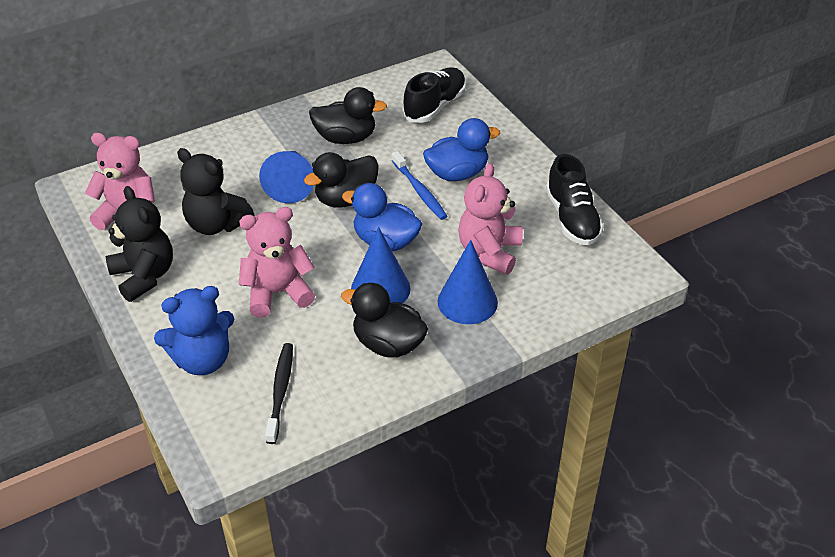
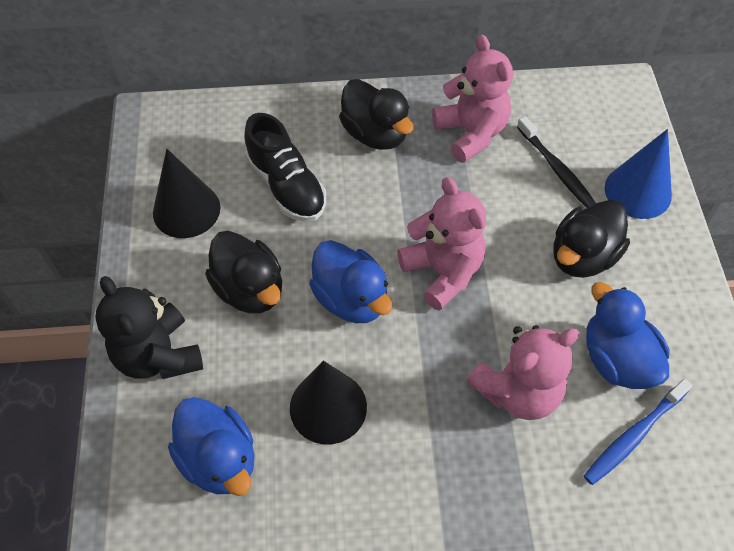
black cone: 0 -> 2
black shoe: 2 -> 1
black teddy bear: 2 -> 1
blue cone: 3 -> 1
blue duck: 2 -> 3
blue teddy bear: 1 -> 0

